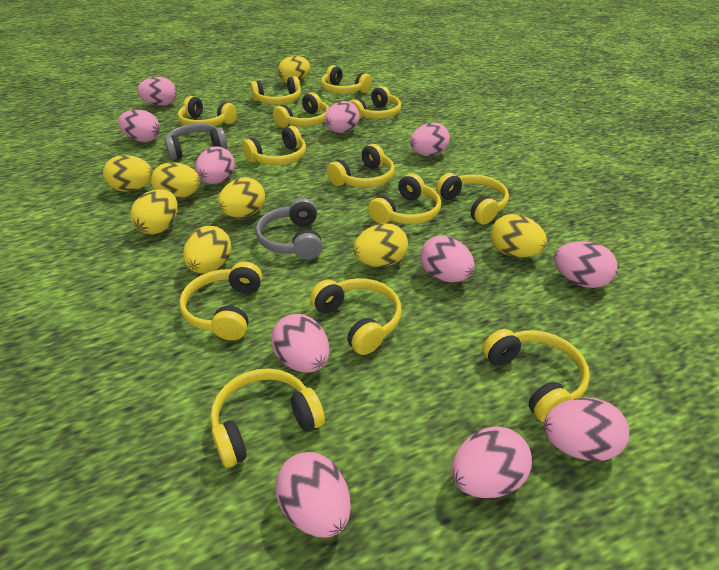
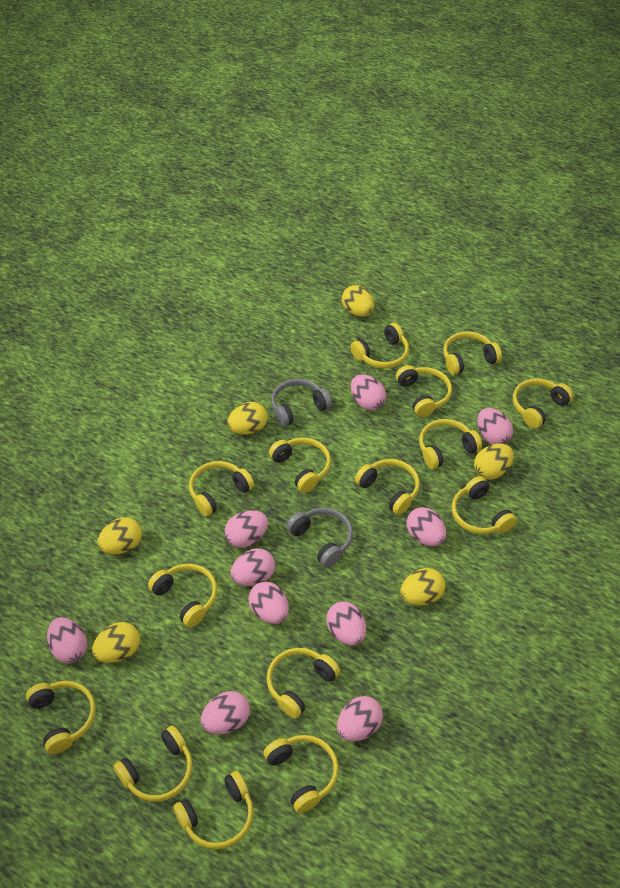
pink egg: 11 -> 10
yellow egg: 8 -> 6
yellow headphones: 13 -> 15

